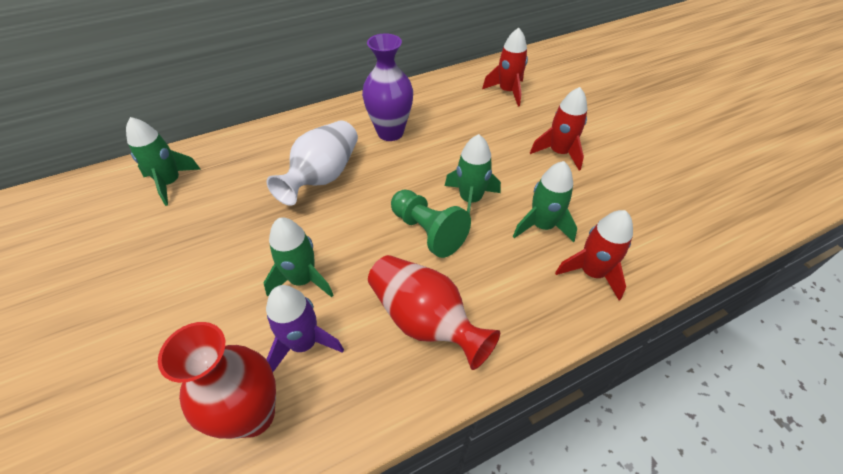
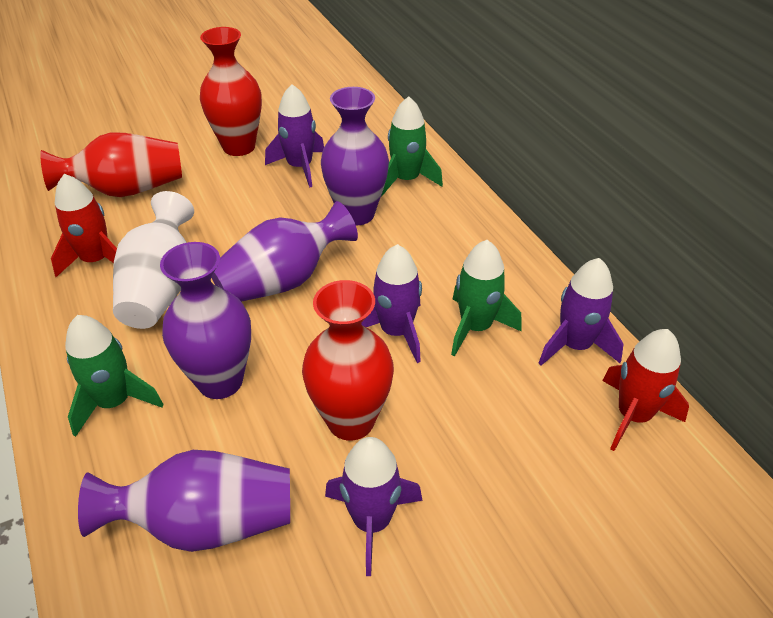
green pawn: 1 -> 0
green rocket: 4 -> 3
purple rocket: 1 -> 4
purple vase: 1 -> 4
red rocket: 3 -> 2
red vase: 2 -> 3

